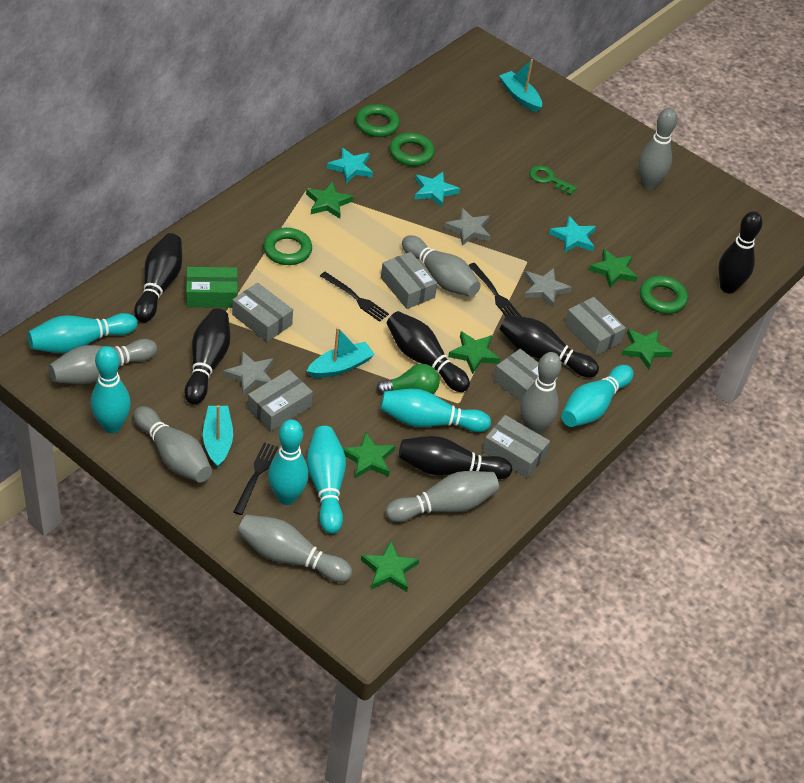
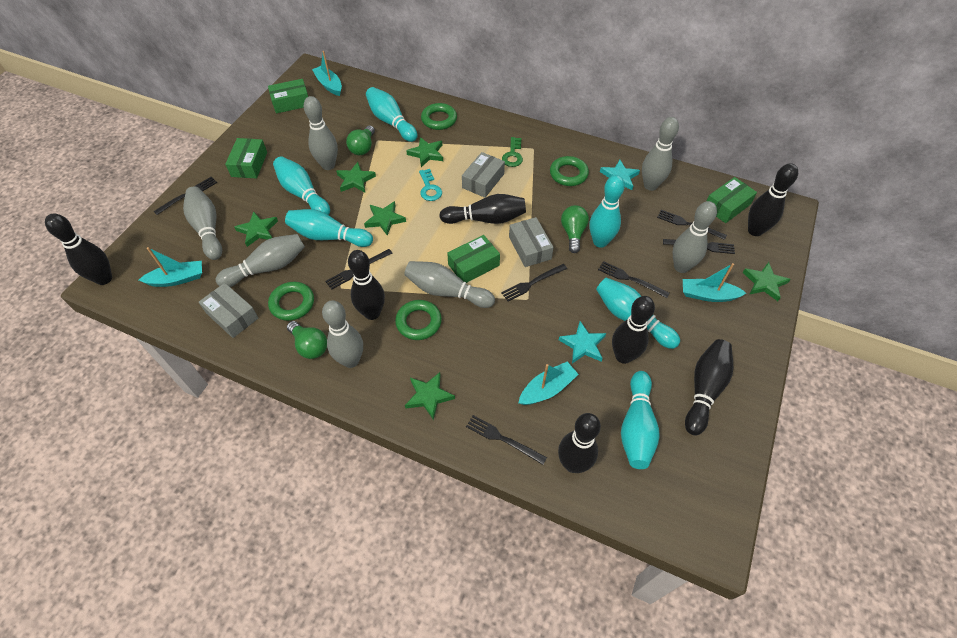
black bowling pin: 6 -> 7
black fork: 3 -> 7
green box: 1 -> 4
green light bulb: 1 -> 3
grey box: 6 -> 3
grey star: 3 -> 0
turquoise boat: 3 -> 4
turquoise key: 0 -> 1
turquoise star: 3 -> 2

